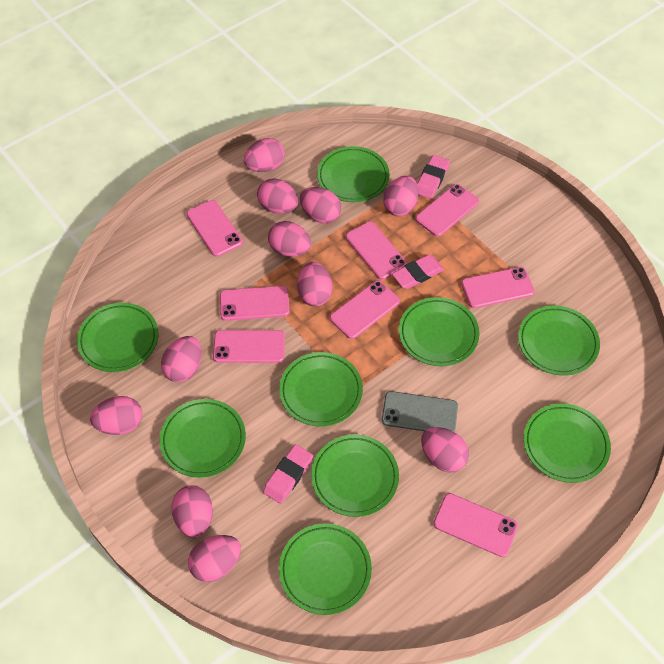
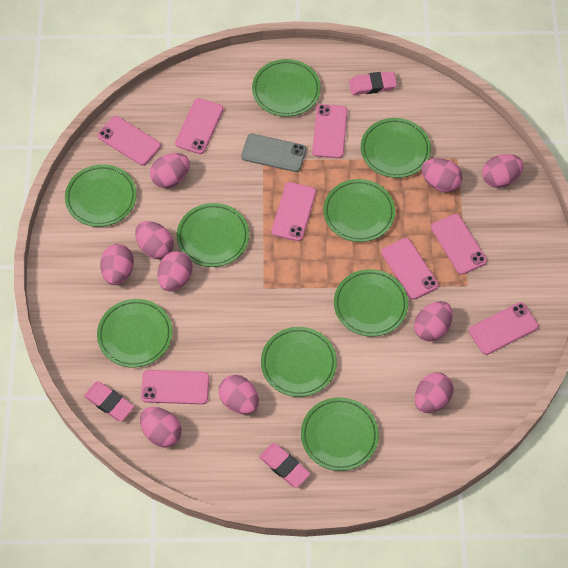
pink egg: 11 -> 10

